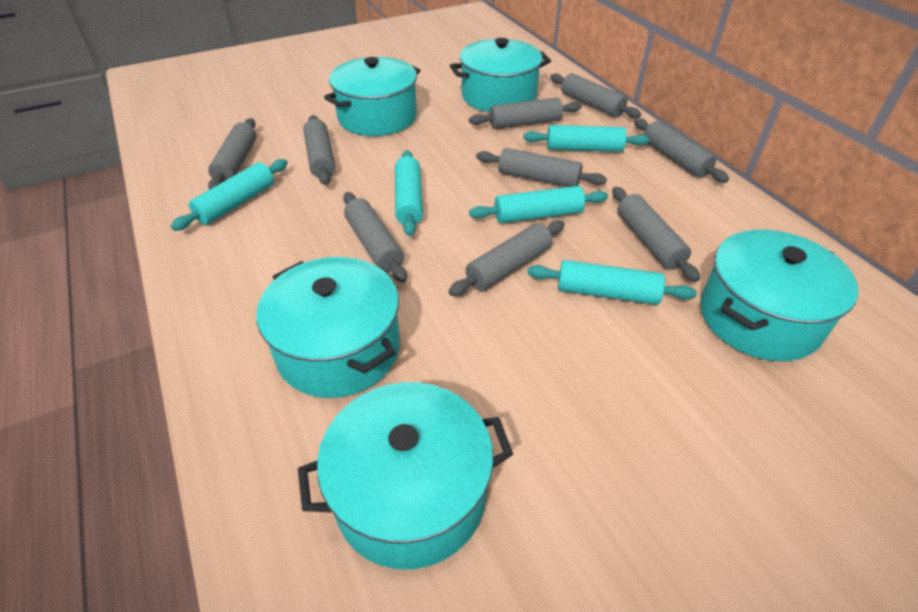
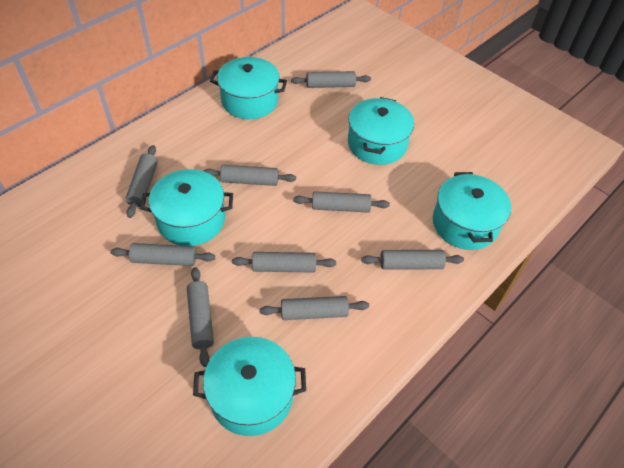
turquoise rolling pin: 5 -> 0

